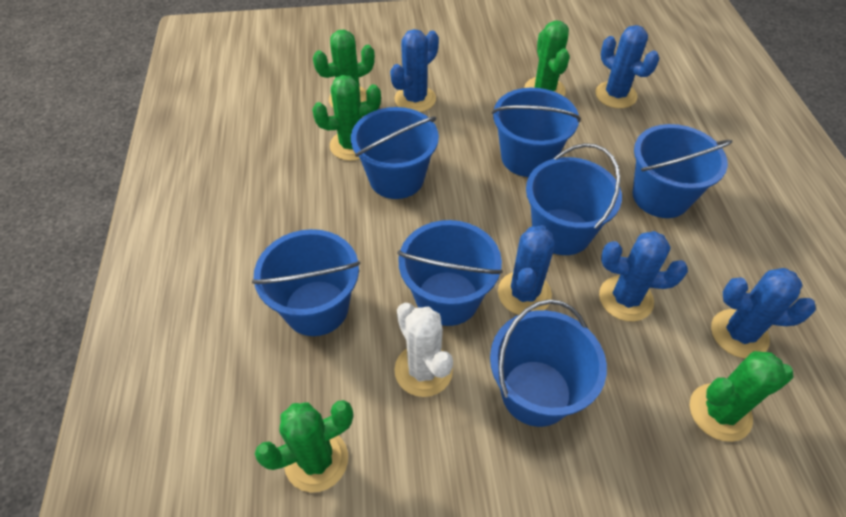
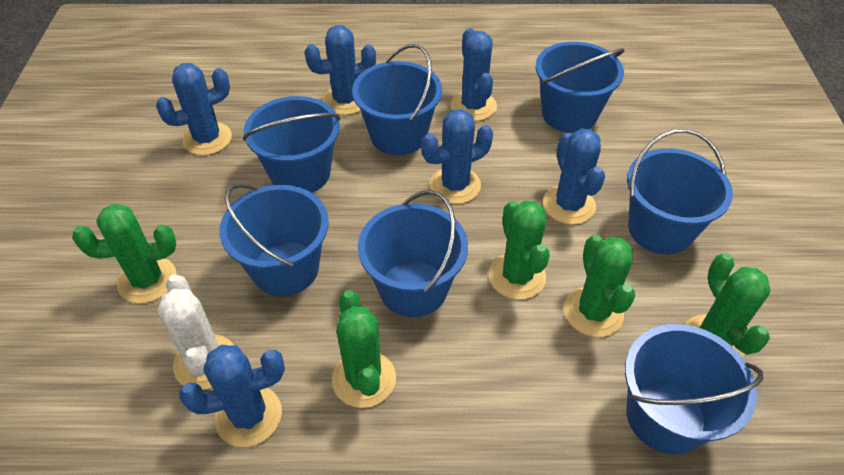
blue cactus: 5 -> 6

